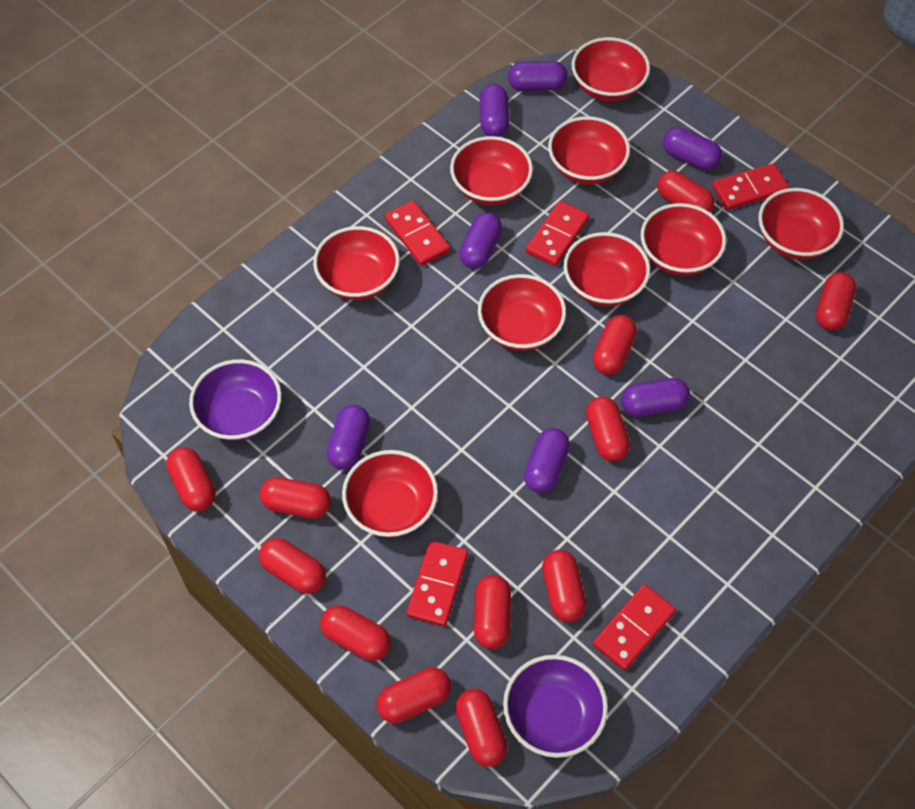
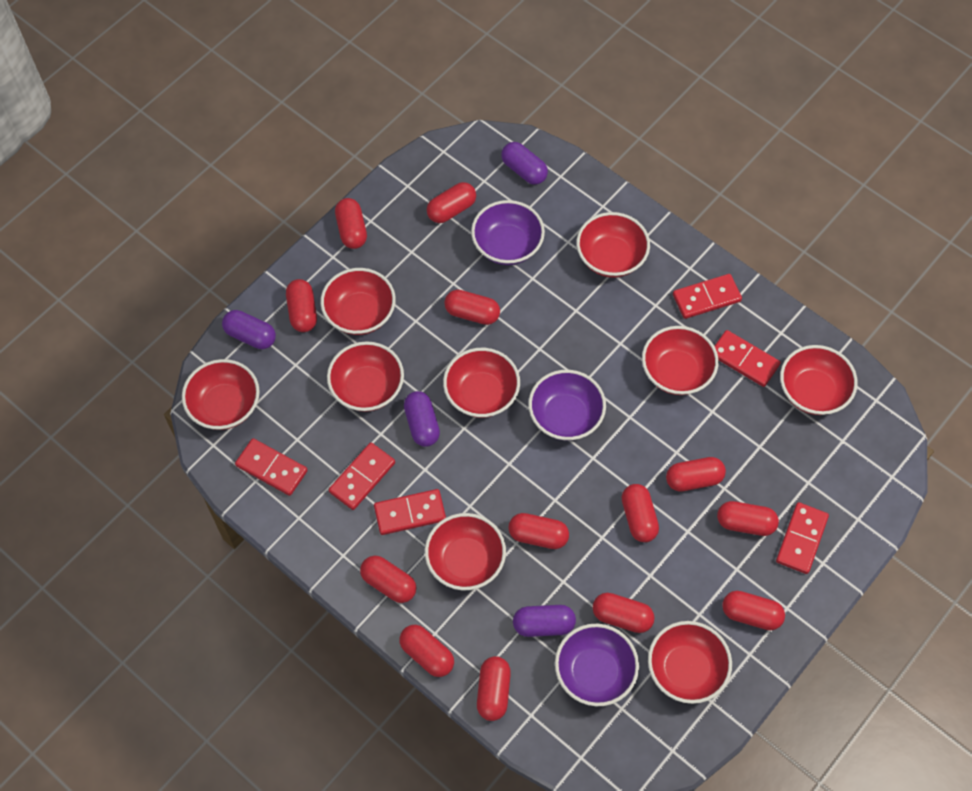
purple bowl: 2 -> 3
purple capsule: 7 -> 4
red capsule: 12 -> 13
red domino: 5 -> 6

